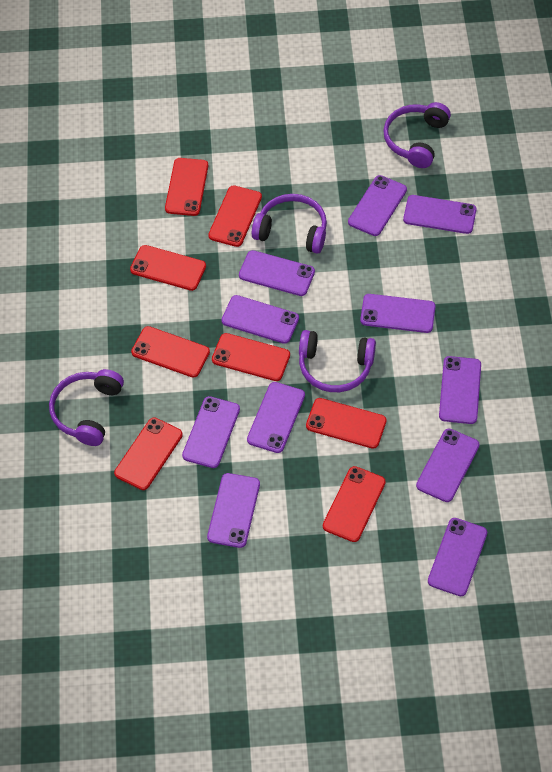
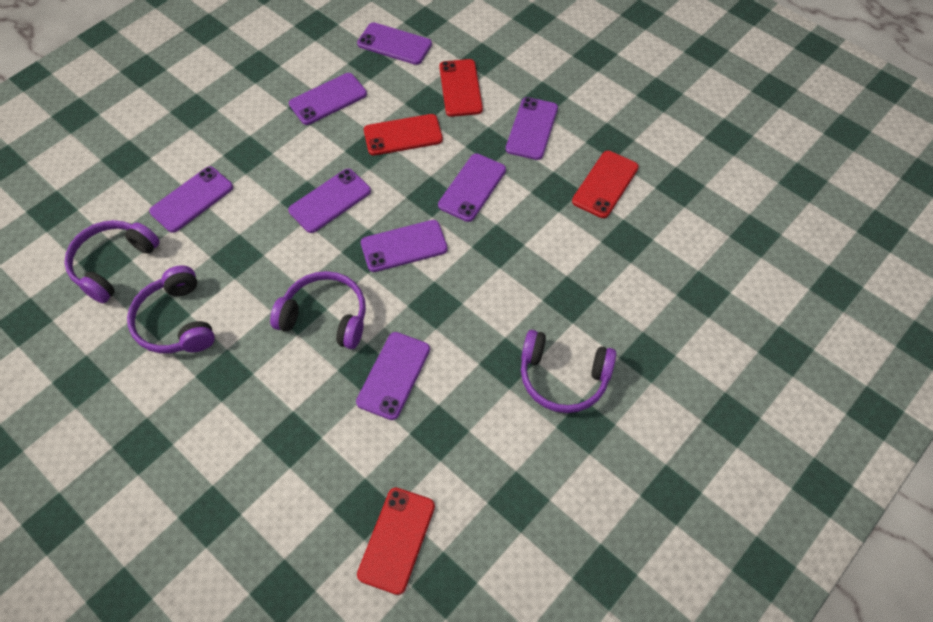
purple phone: 11 -> 8
red phone: 8 -> 4

